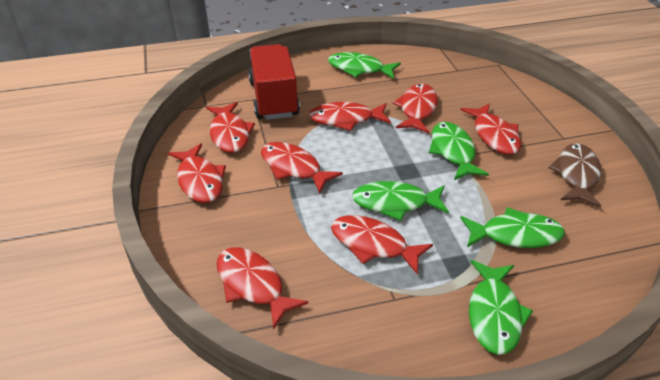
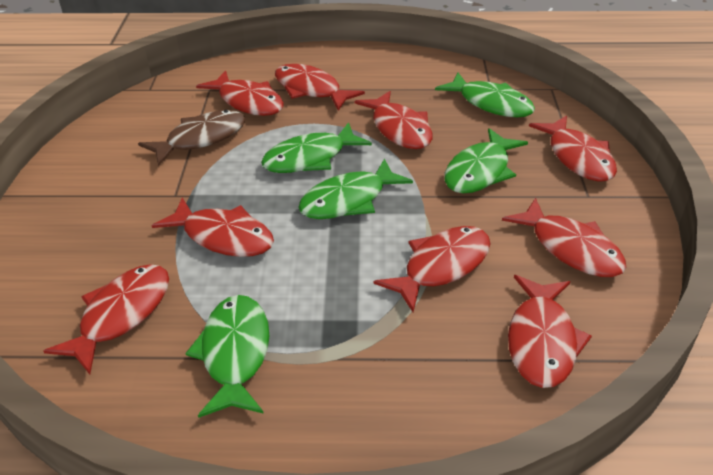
red fish: 8 -> 9
red truck: 1 -> 0

